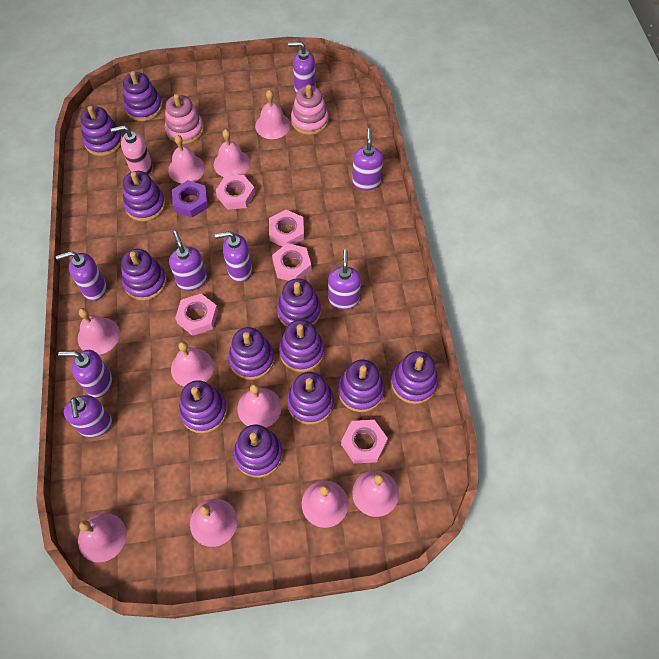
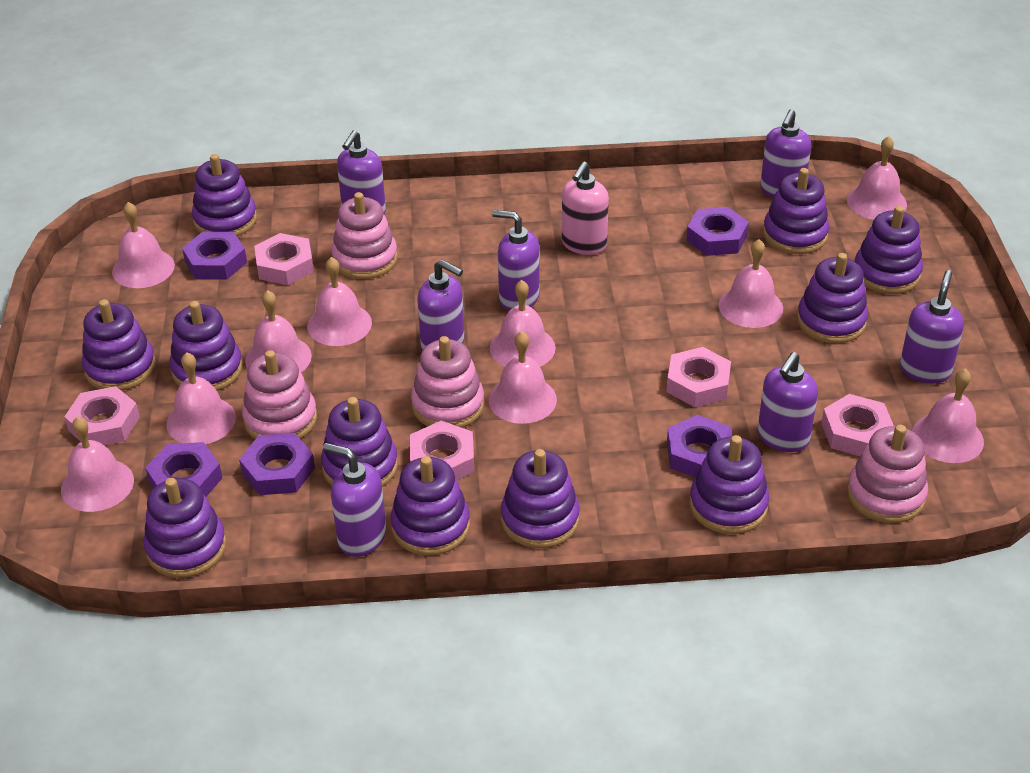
pink stacking toy: 2 -> 4
purple nut: 1 -> 5
purple soap dispenser: 8 -> 7
purple stacking toy: 12 -> 11

